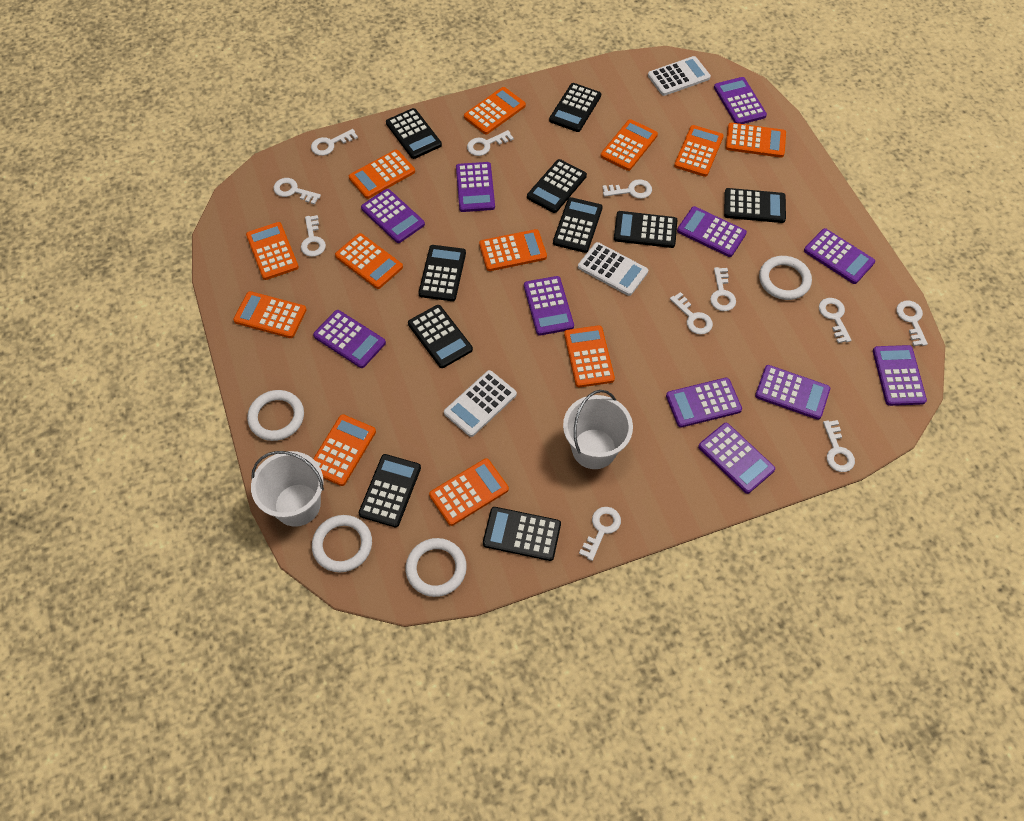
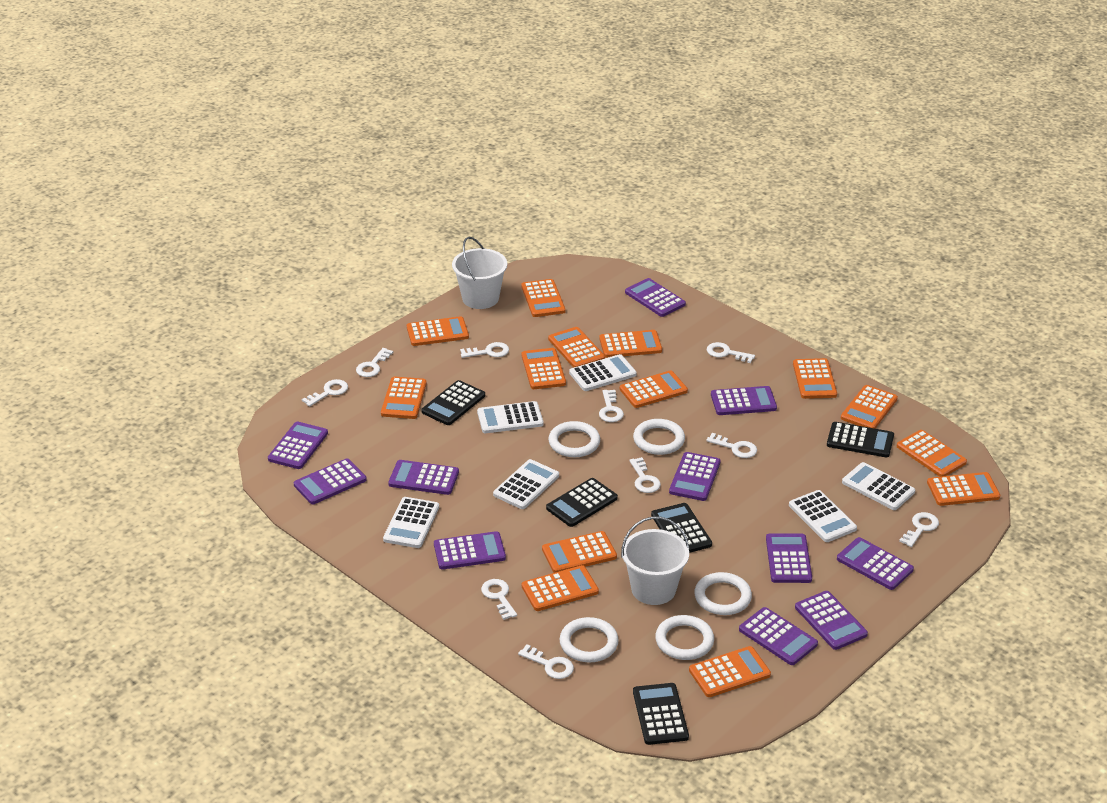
black calculator: 10 -> 5
orange calculator: 12 -> 14
white calculator: 3 -> 6
white key: 11 -> 10
white ring: 4 -> 5

